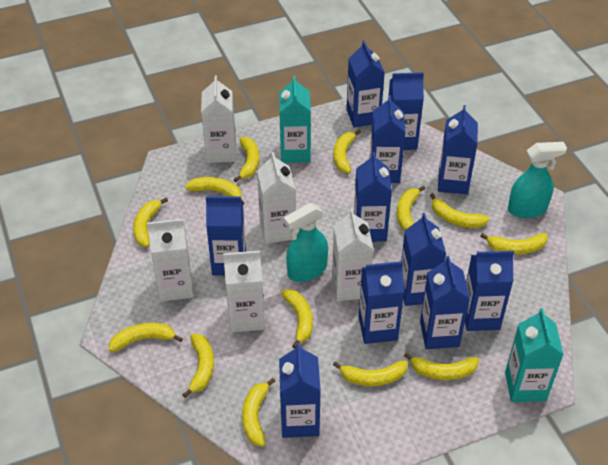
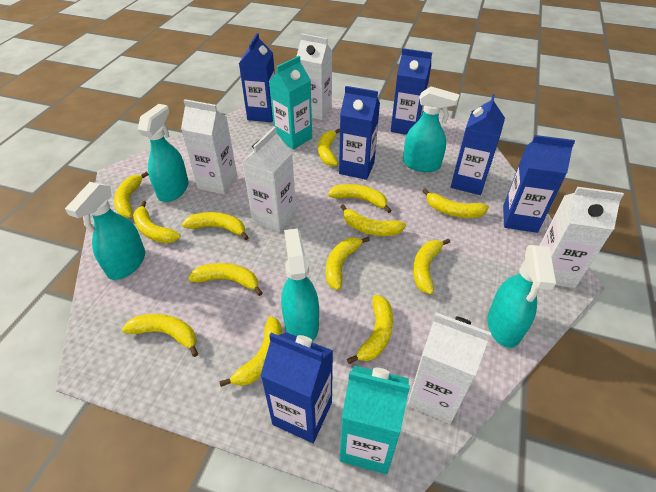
blue carton: 11 -> 6
turquoise spray bottle: 2 -> 5

